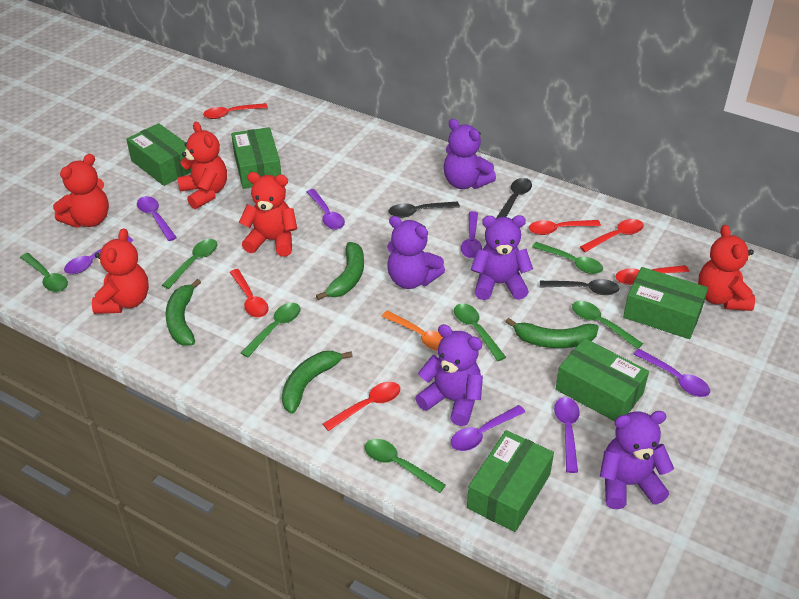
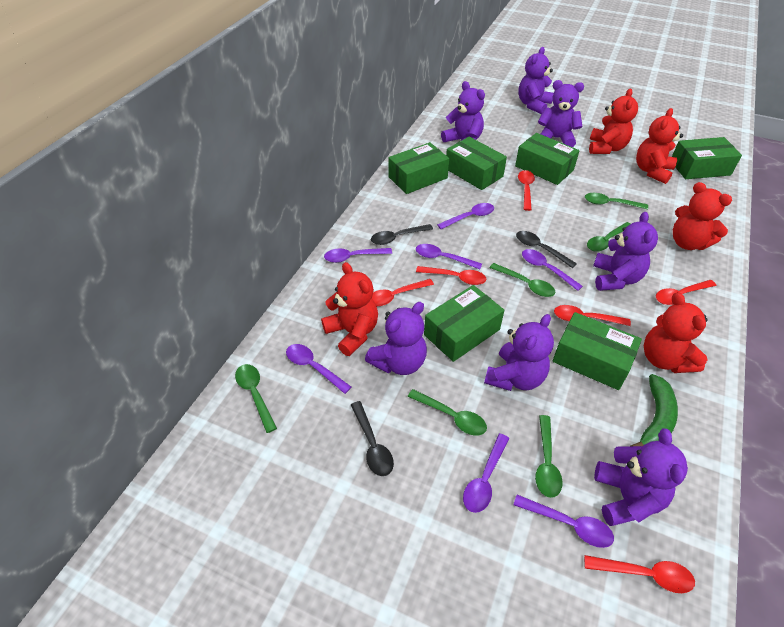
green banana: 4 -> 1
green box: 5 -> 6
green spoon: 7 -> 6
orange spoon: 1 -> 0
purple teddy bear: 5 -> 7

